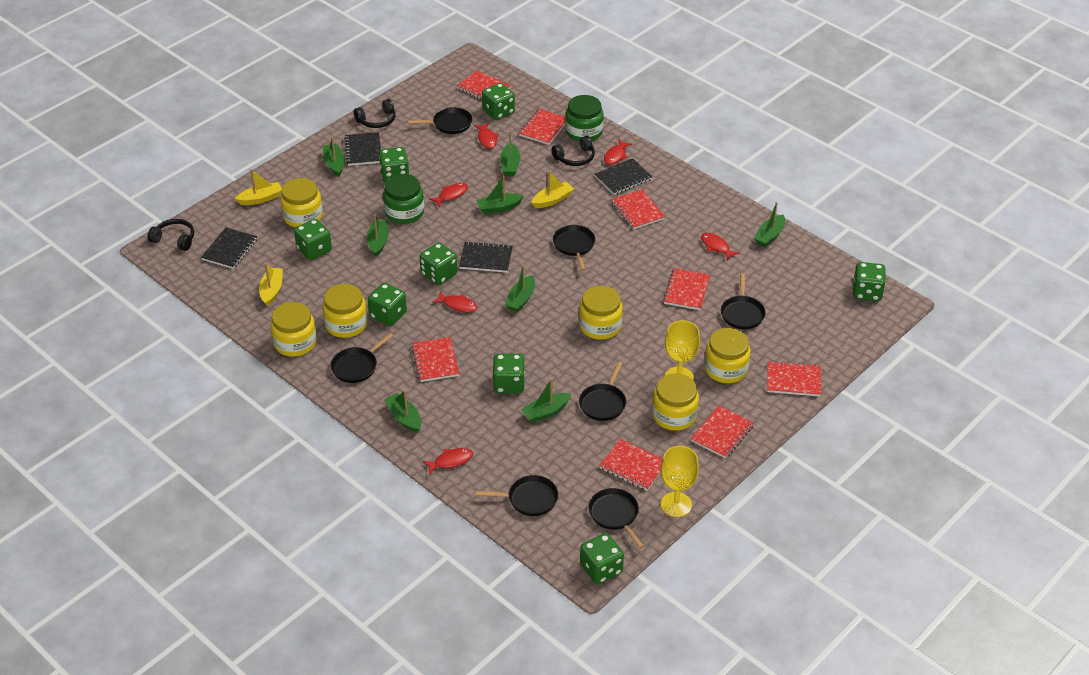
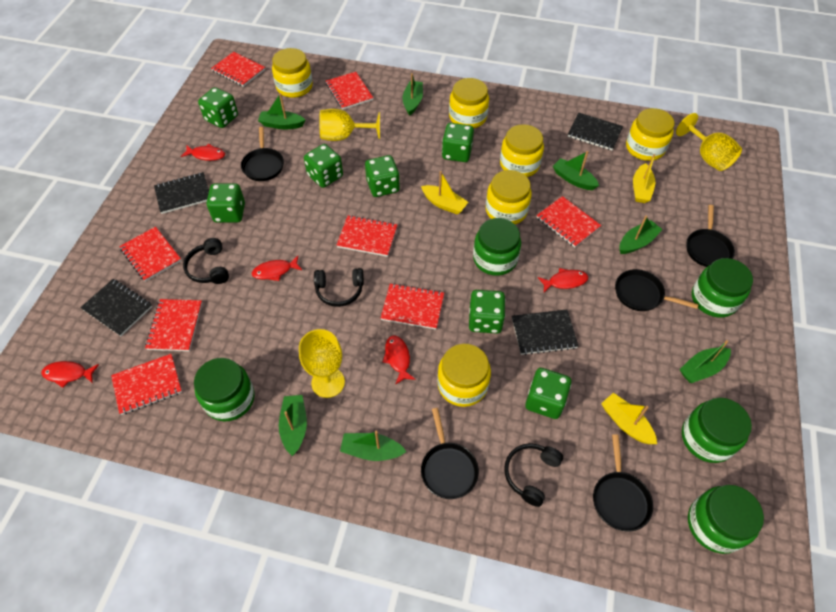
black pan: 7 -> 5
green boat: 8 -> 7
green dice: 8 -> 7
green jar: 2 -> 5
red fish: 6 -> 5
yellow goblet: 2 -> 3

